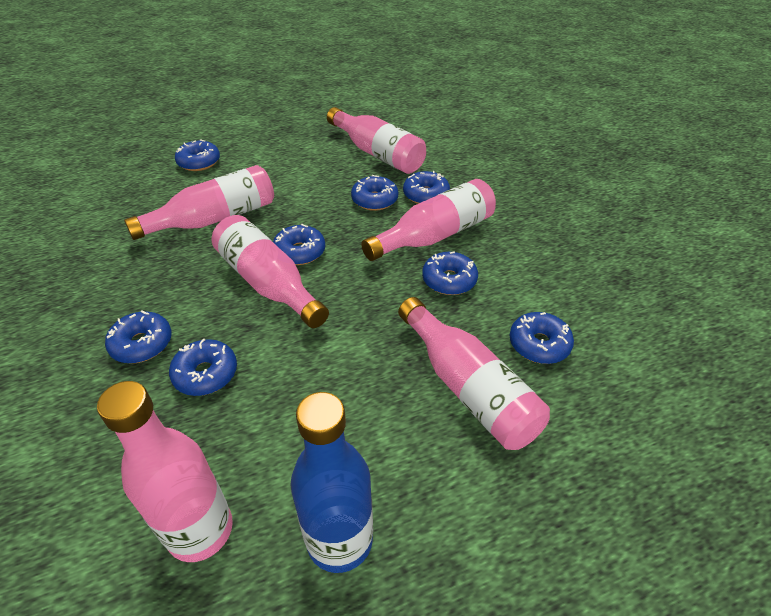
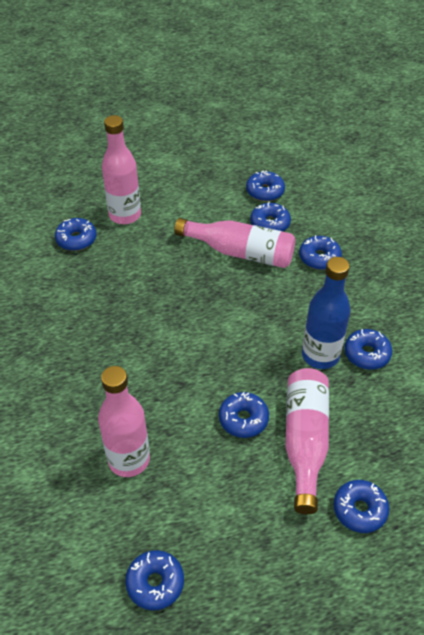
pink bottle: 6 -> 4

